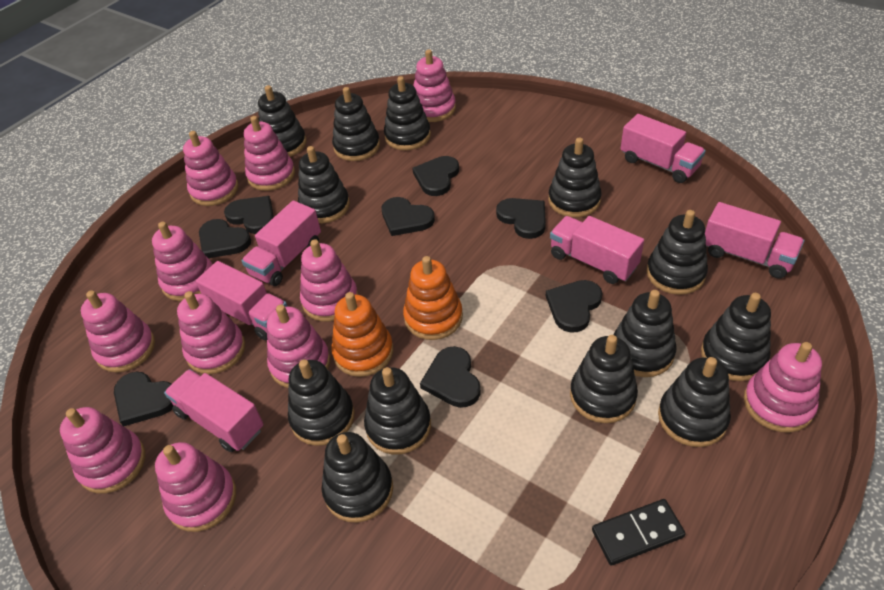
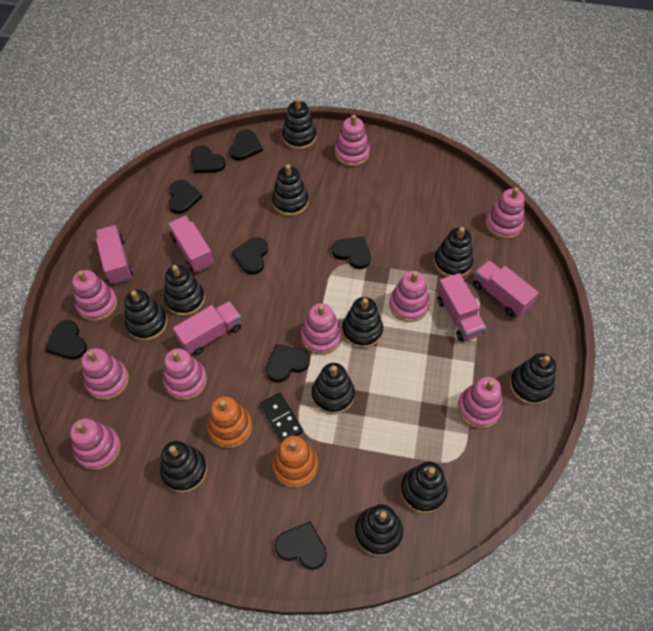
black stacking toy: 13 -> 11
pink stacking toy: 11 -> 9
pink truck: 6 -> 5

